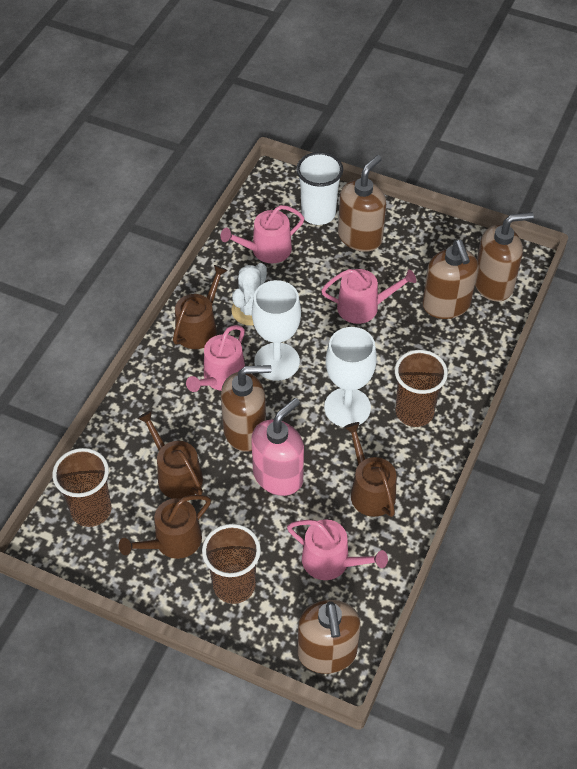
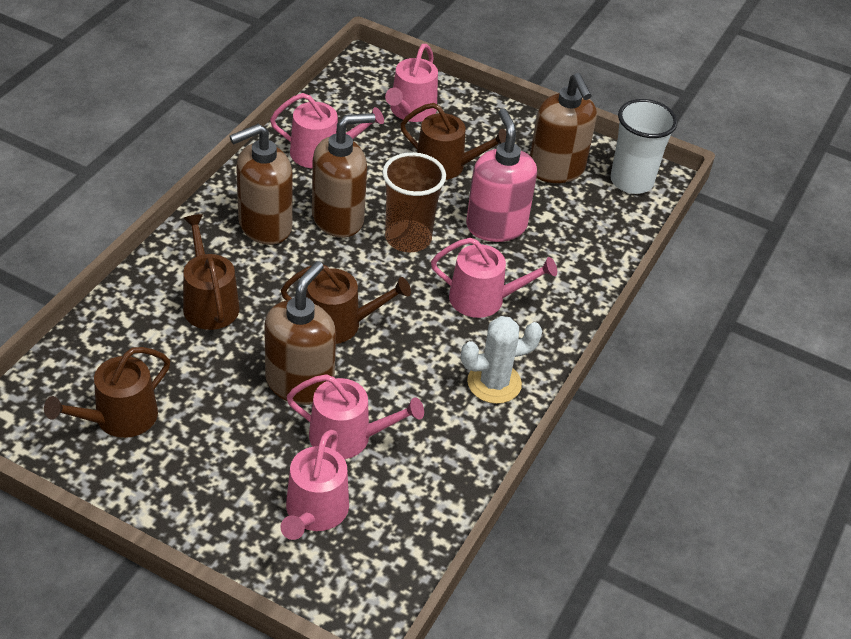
brown cup: 3 -> 1
brown soap dispenser: 5 -> 4
pink watering can: 4 -> 5
white goblet: 2 -> 0

